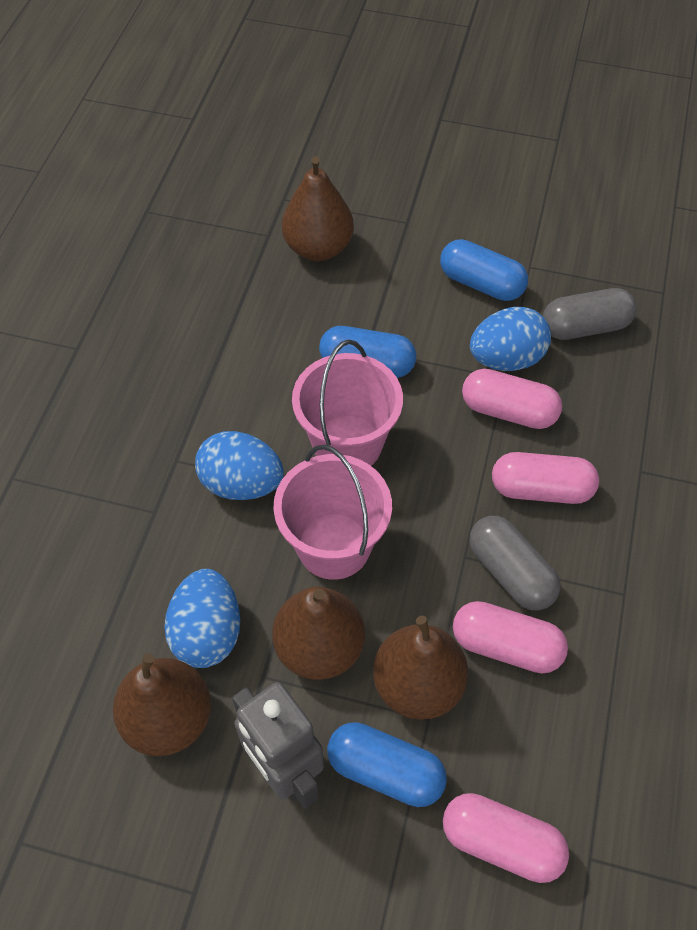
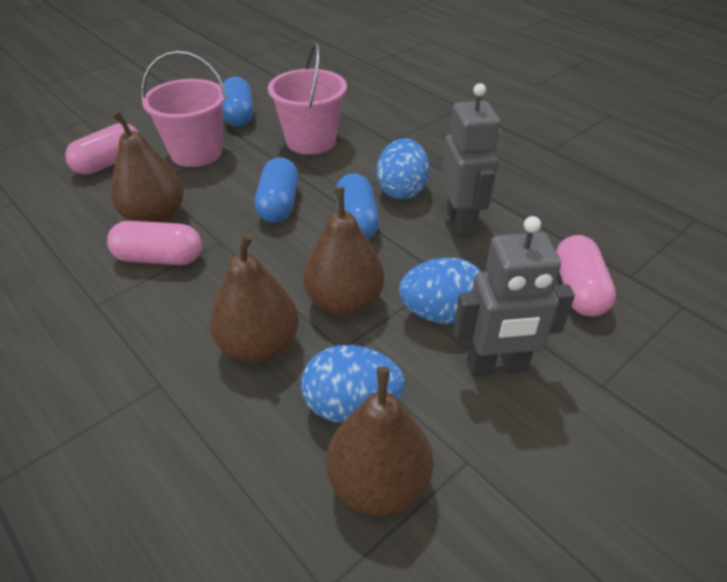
grey capsule: 2 -> 0
grey robot: 1 -> 2
pink capsule: 4 -> 3

